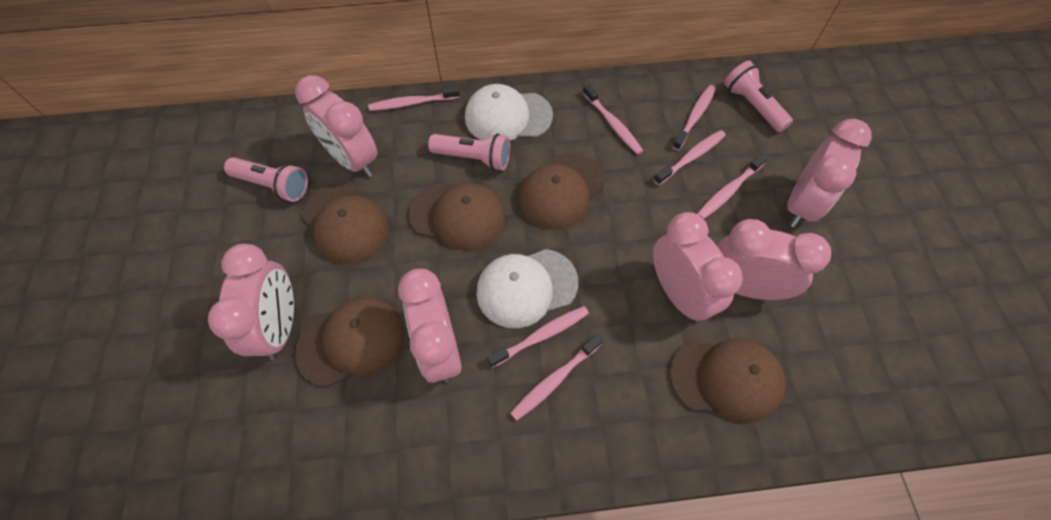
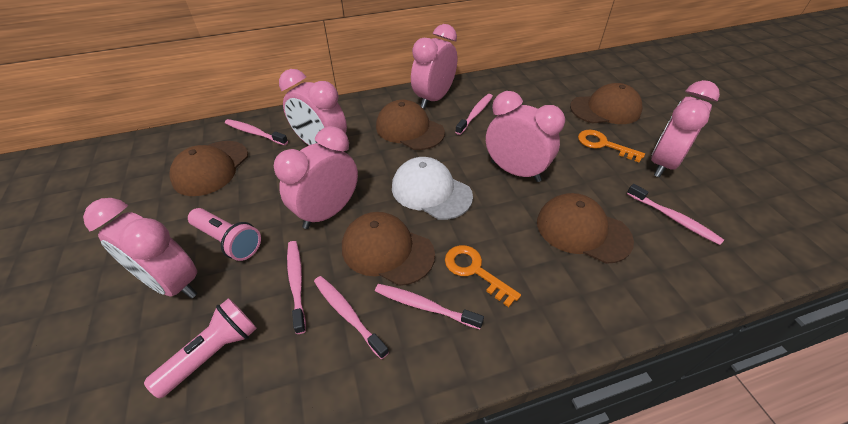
orange key: 0 -> 2
pink flashlight: 3 -> 2
pink toothbrush: 7 -> 6
white cap: 2 -> 1

